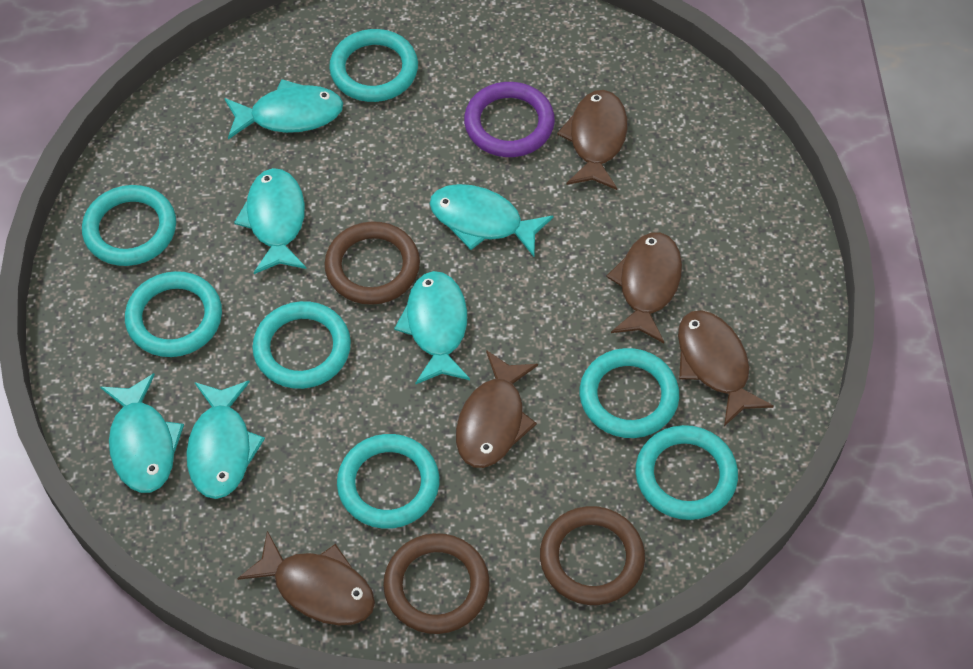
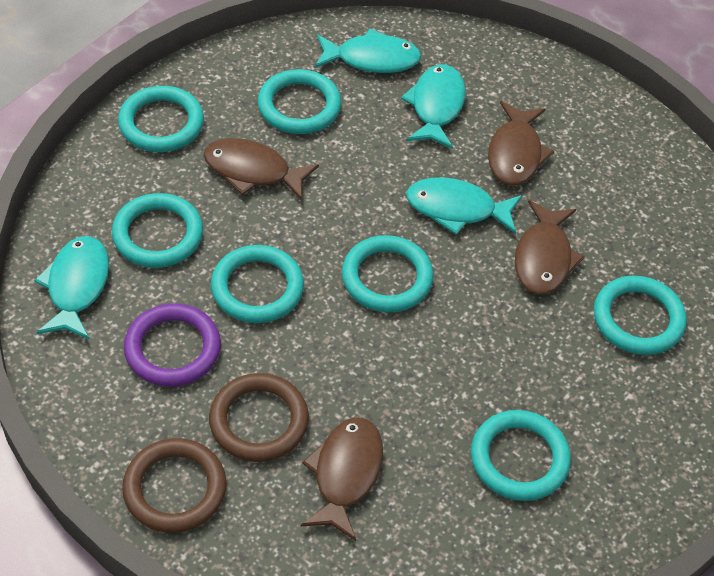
brown fish: 5 -> 4
brown ring: 3 -> 2
turquoise fish: 6 -> 4

